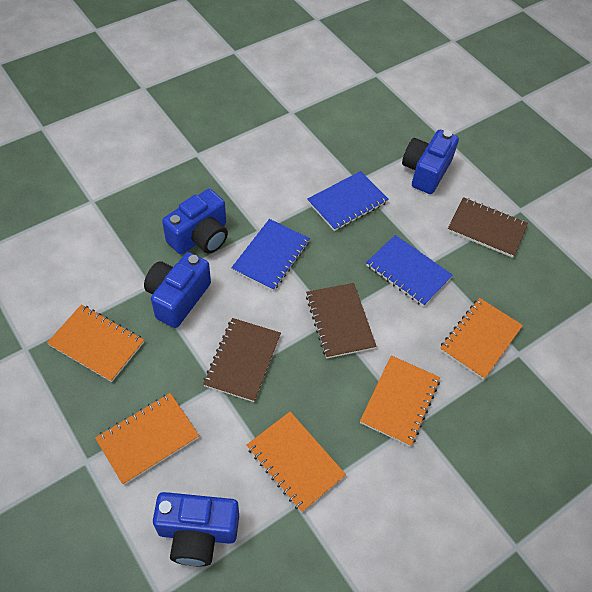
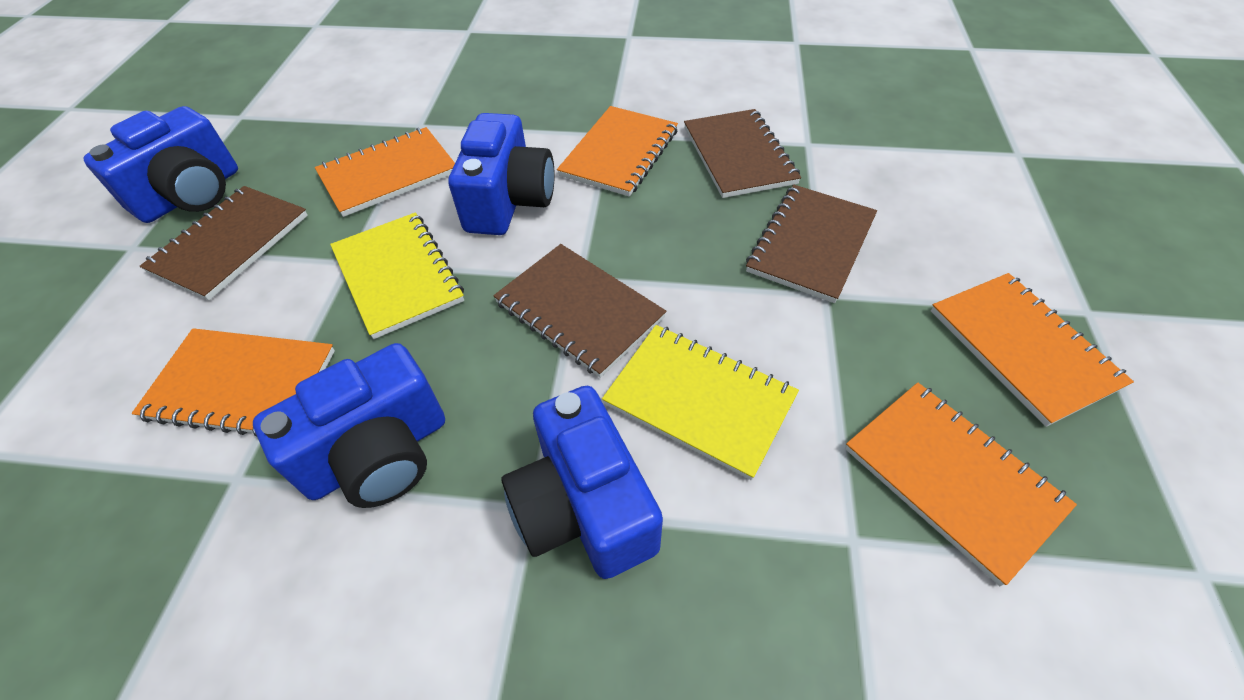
blue notebook: 3 -> 0
brown notebook: 3 -> 4
yellow notebook: 0 -> 2

